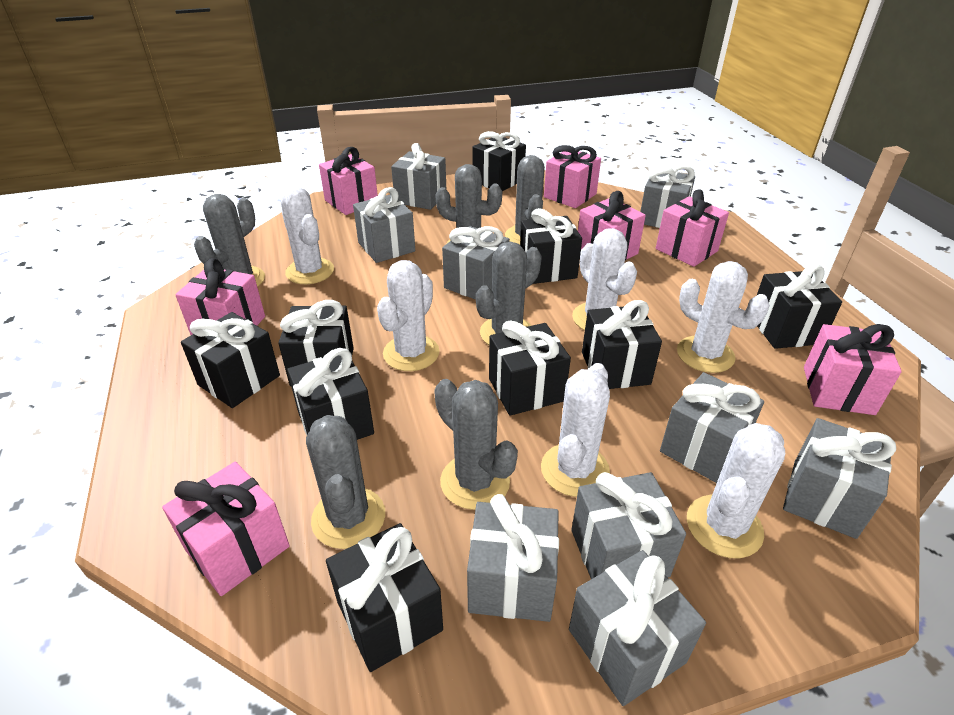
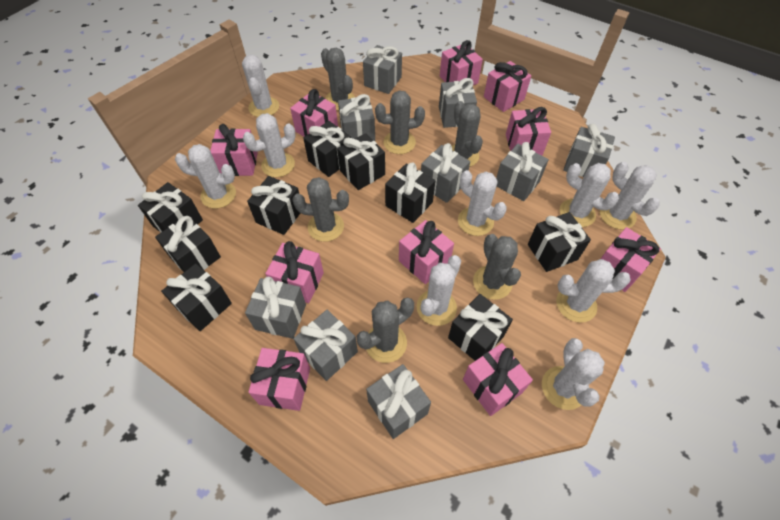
pink gift: 7 -> 10
white cactus: 6 -> 9

